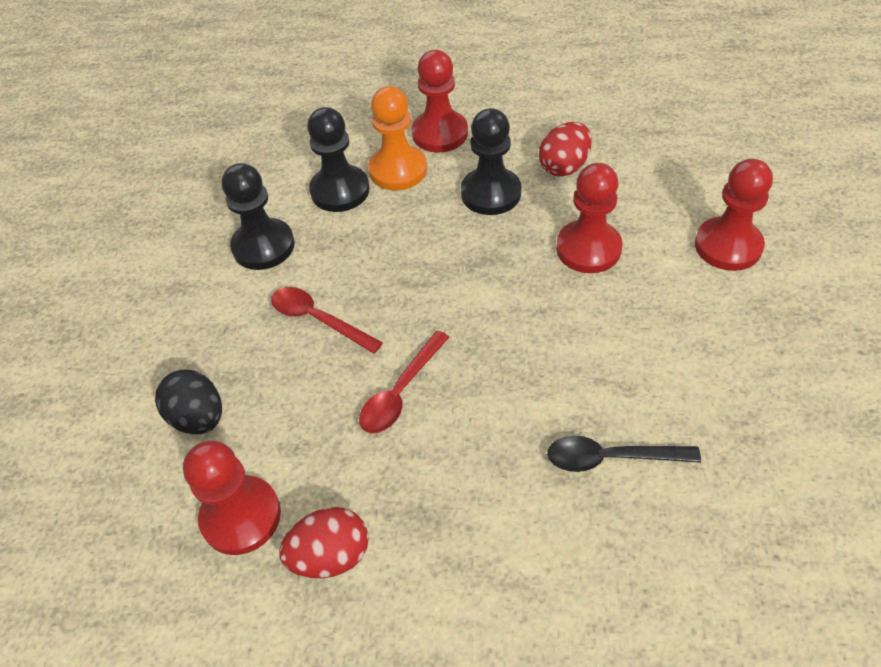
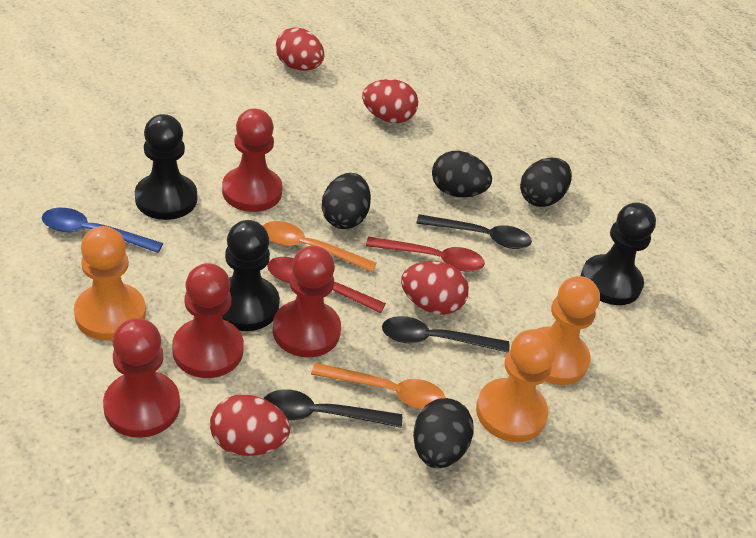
black egg: 1 -> 4
black spoon: 1 -> 3
blue spoon: 0 -> 1
orange pawn: 1 -> 3
orange spoon: 0 -> 2
red egg: 2 -> 4

